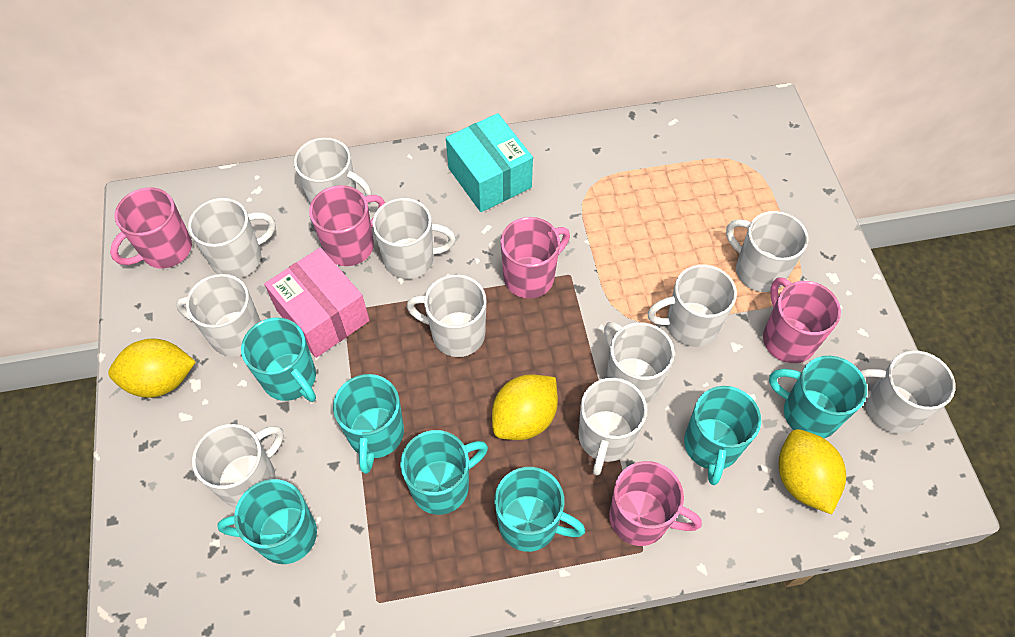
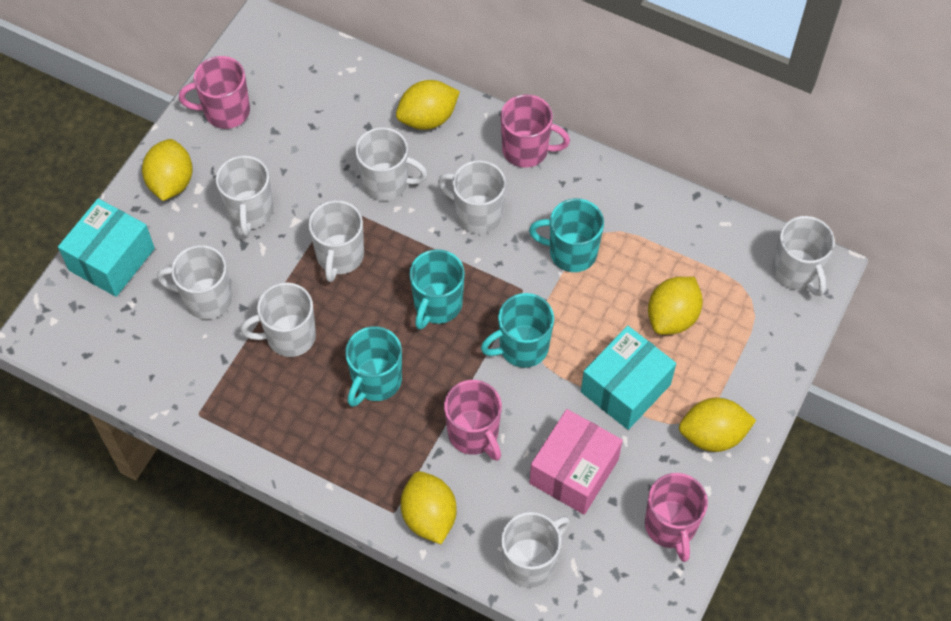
pink mug: 5 -> 4
turquoise box: 1 -> 2
turquoise mug: 7 -> 4
white mug: 11 -> 8
yellow lemon: 3 -> 5

